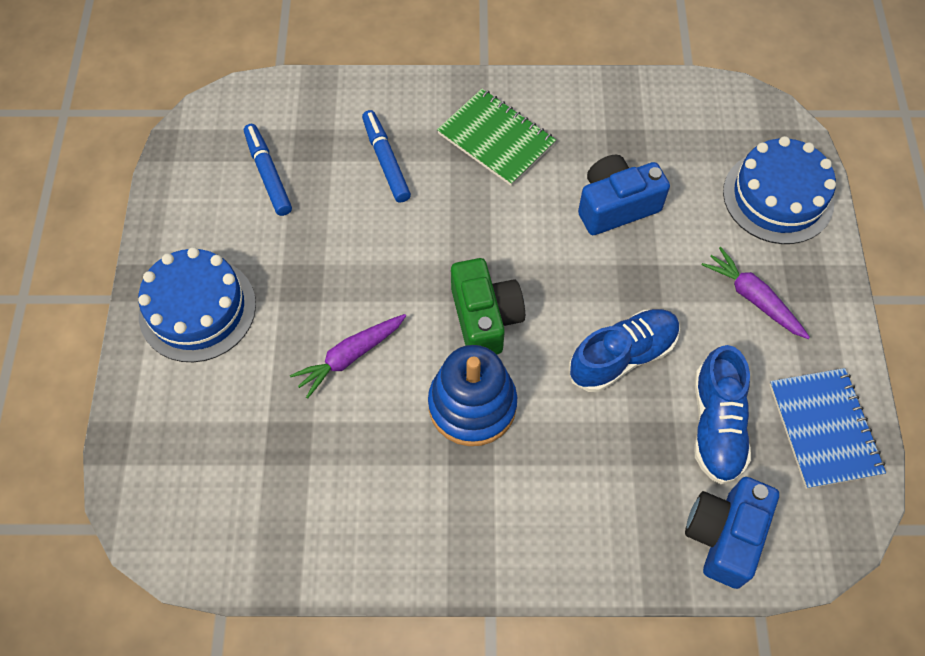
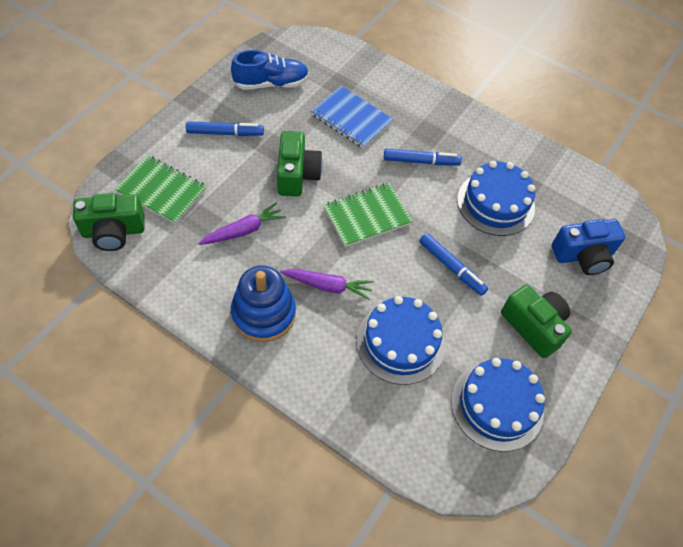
blue cake: 2 -> 3
blue camera: 2 -> 1
blue marker: 2 -> 3
blue shoe: 2 -> 1
green camera: 1 -> 3
green notebook: 1 -> 2

